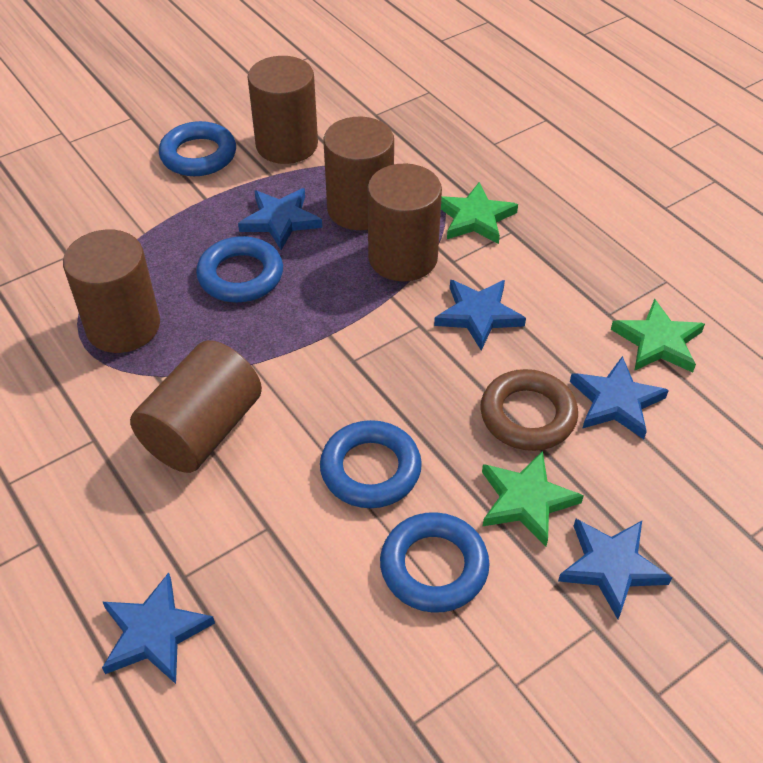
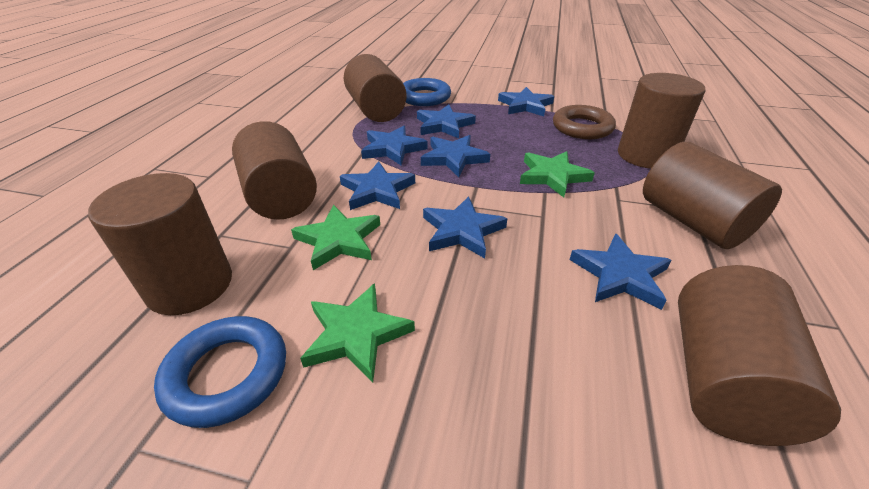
blue ring: 4 -> 2
blue star: 5 -> 7
brown cylinder: 5 -> 6

